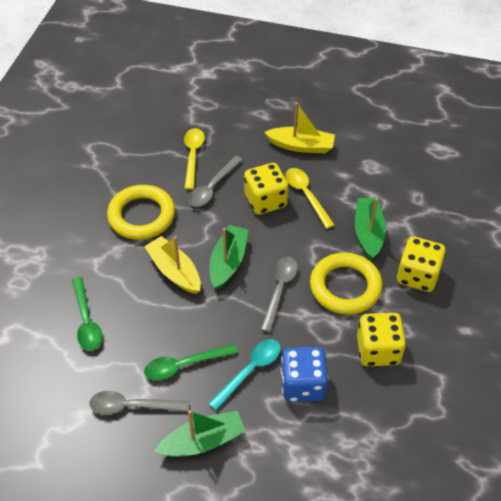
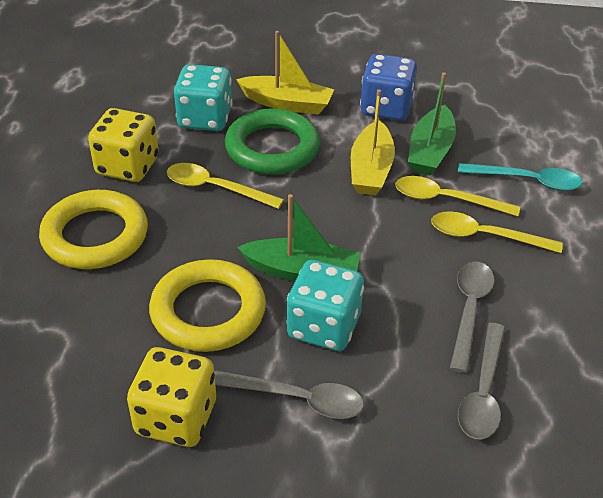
green boat: 3 -> 2
green ring: 0 -> 1
green spoon: 2 -> 0
turquoise dice: 0 -> 2
yellow dice: 3 -> 2
yellow spoon: 2 -> 3

